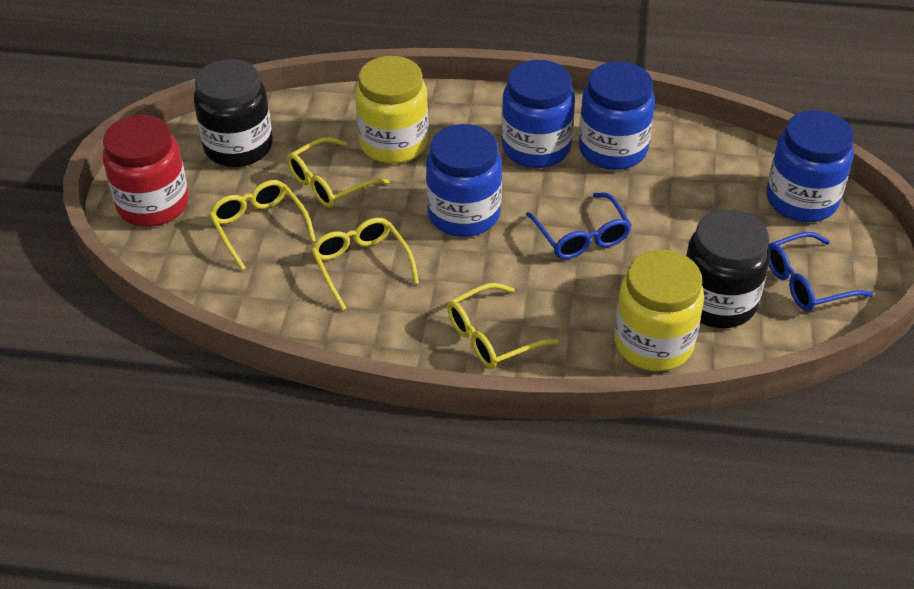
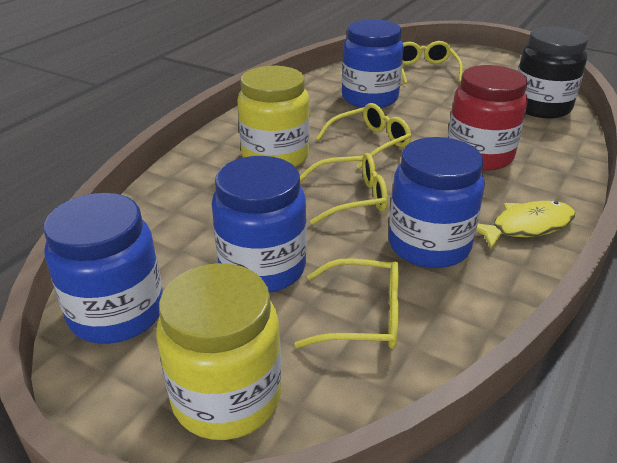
black jar: 2 -> 1
blue glasses: 2 -> 0
yellow fish: 0 -> 1

